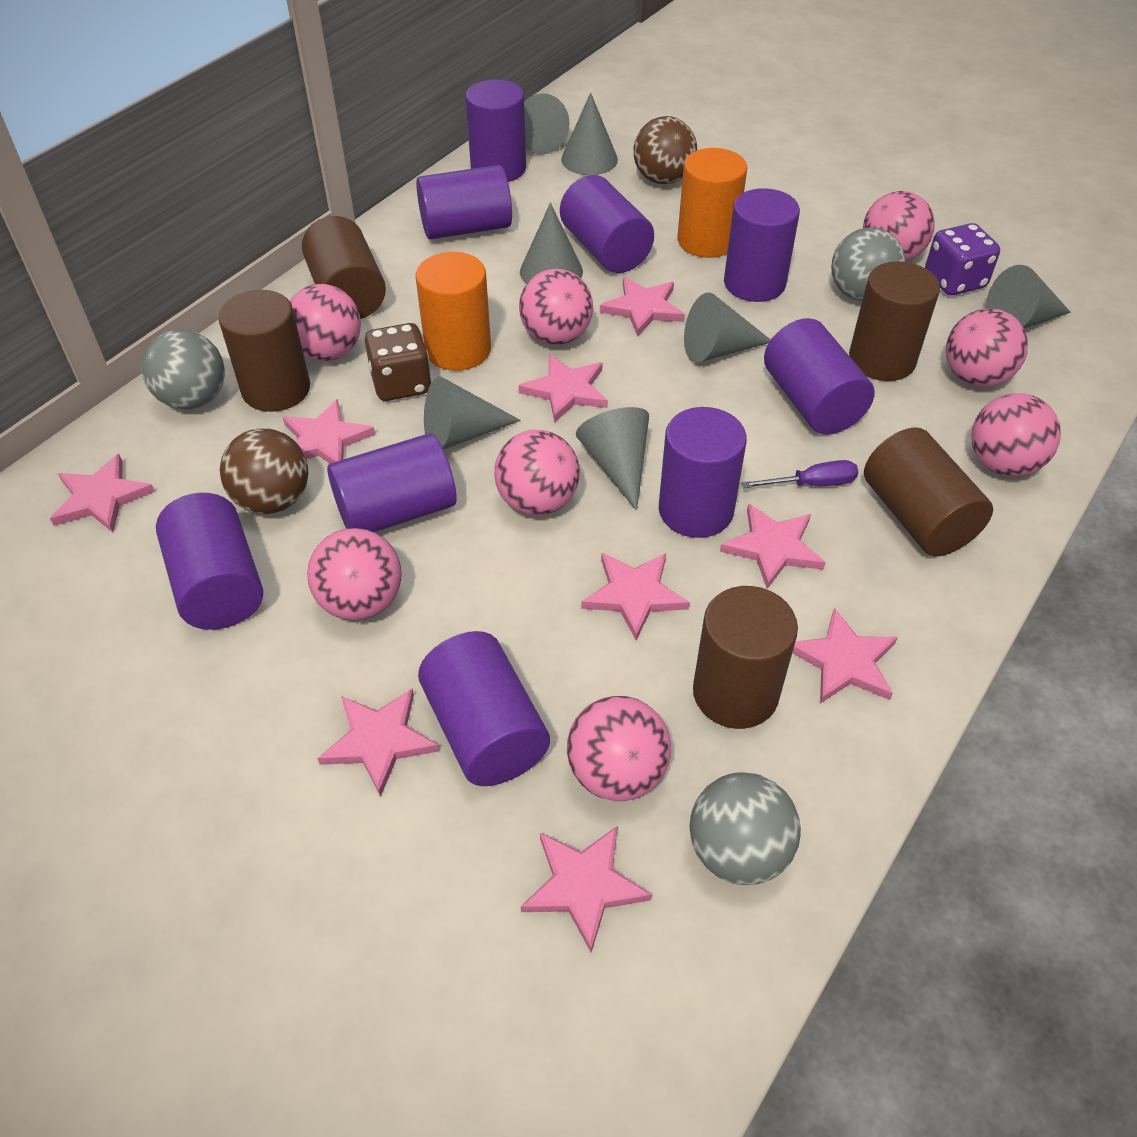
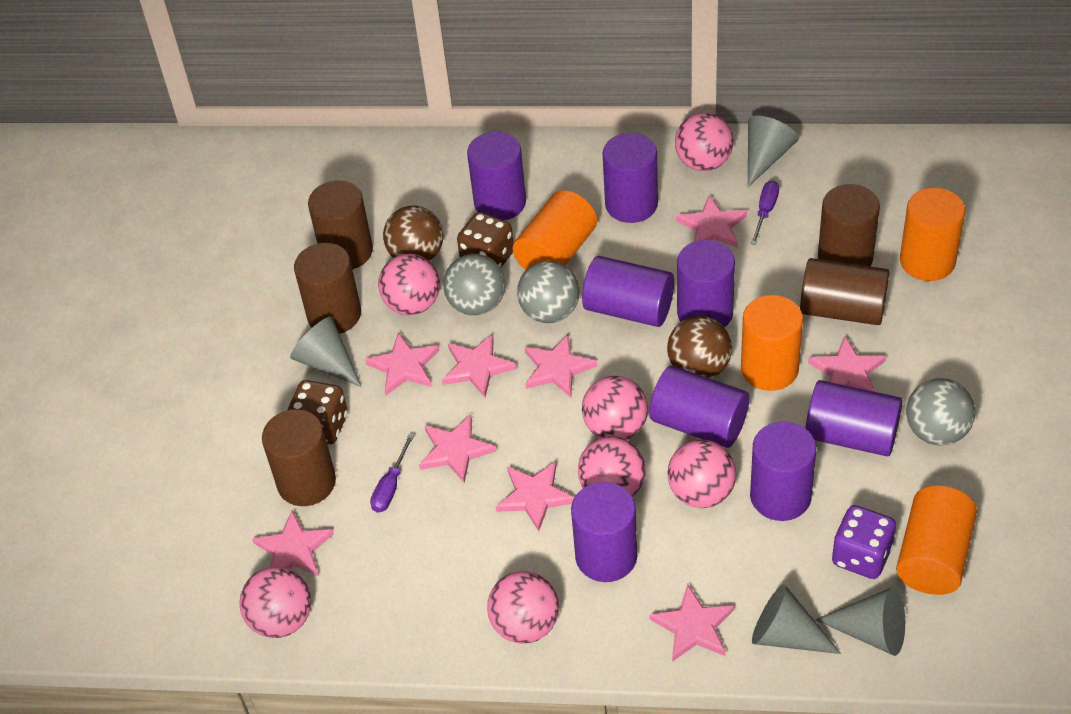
brown dice: 1 -> 2
grey cone: 7 -> 4
orange cylinder: 2 -> 4
pink ball: 8 -> 7
purple cylinder: 9 -> 8
purple screwdriver: 1 -> 2

